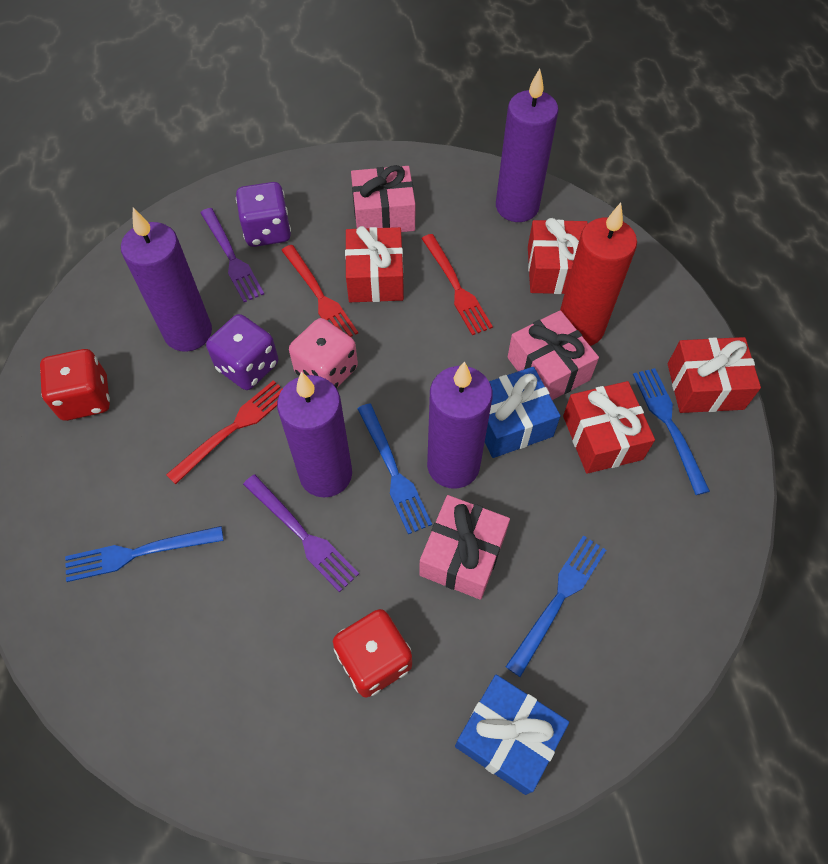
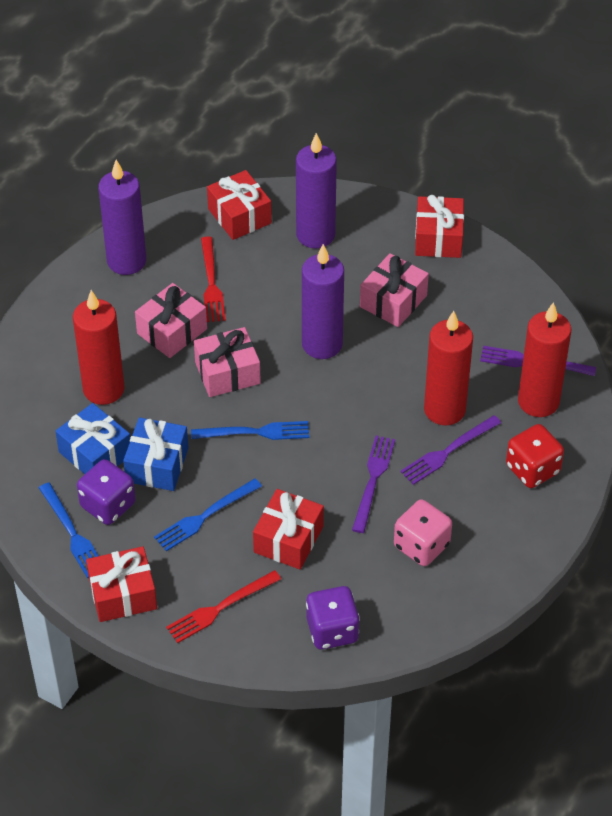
blue fork: 4 -> 3
purple candle: 4 -> 3
purple fork: 2 -> 3
red candle: 1 -> 3
red dice: 2 -> 1
red fork: 3 -> 2

